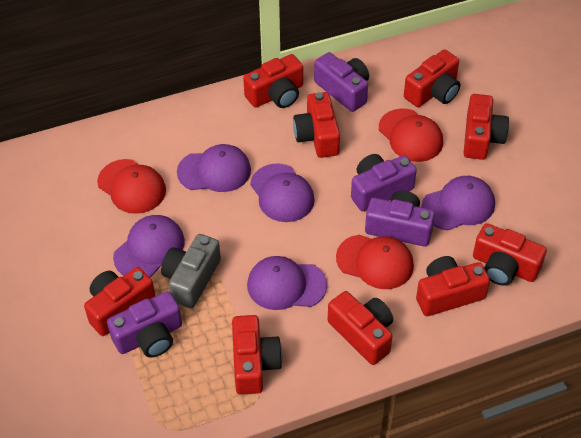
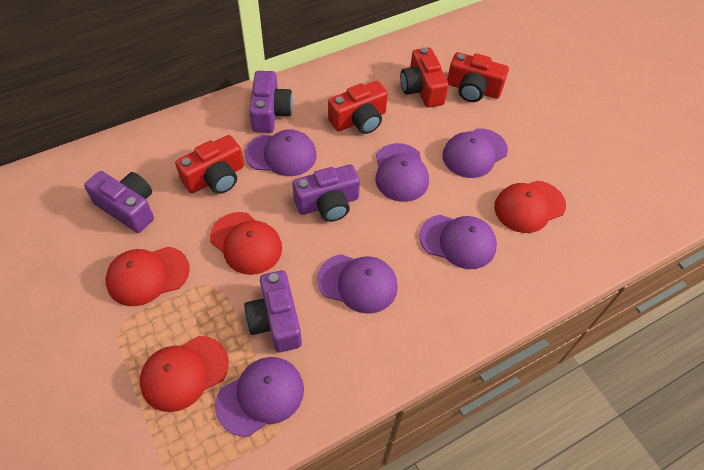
grey camera: 1 -> 0
purple cap: 5 -> 6
red camera: 9 -> 4
red cap: 3 -> 4

